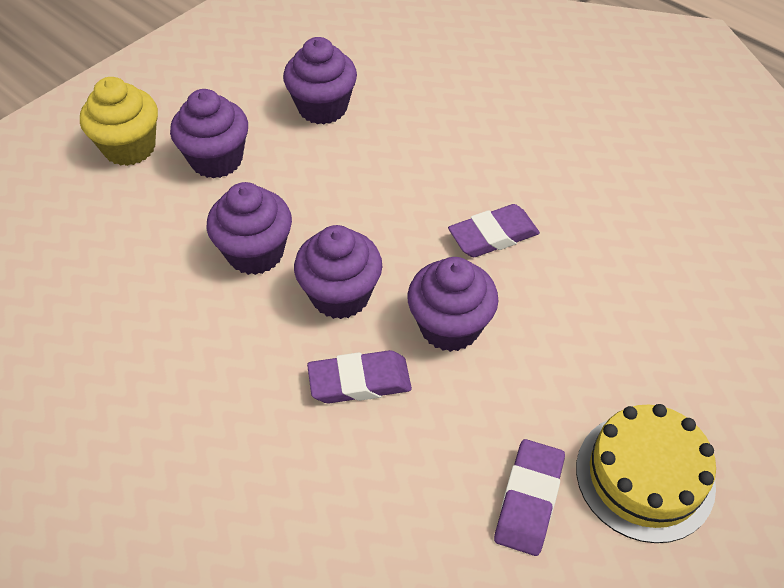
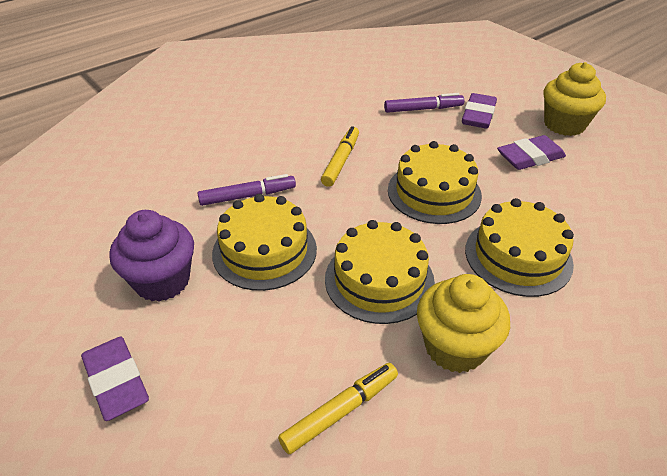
purple cupcake: 5 -> 1
purple marker: 0 -> 2
yellow cake: 1 -> 4
yellow cupcake: 1 -> 2
yellow marker: 0 -> 2

